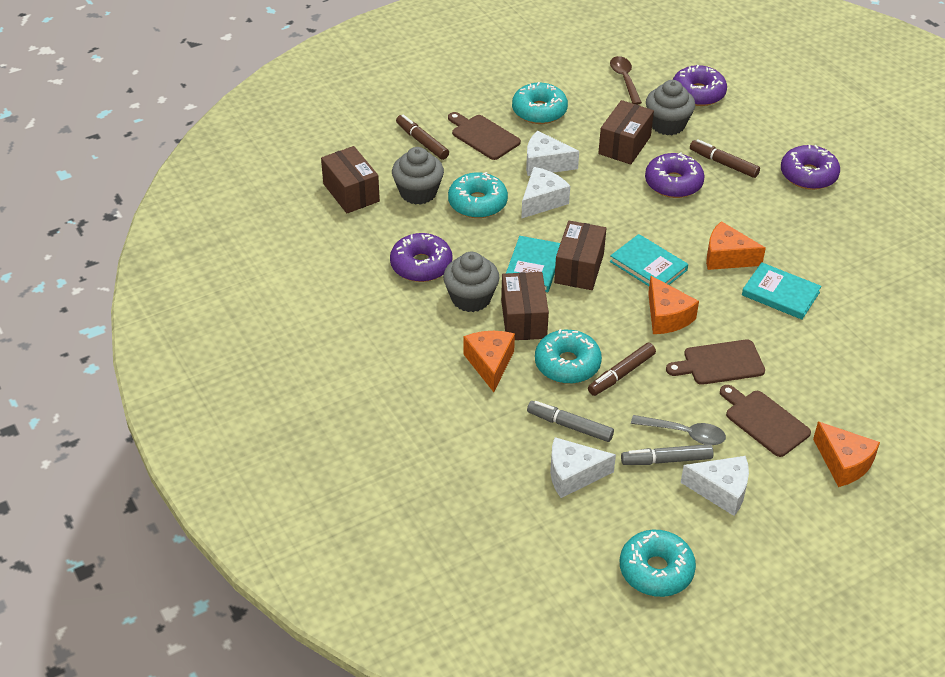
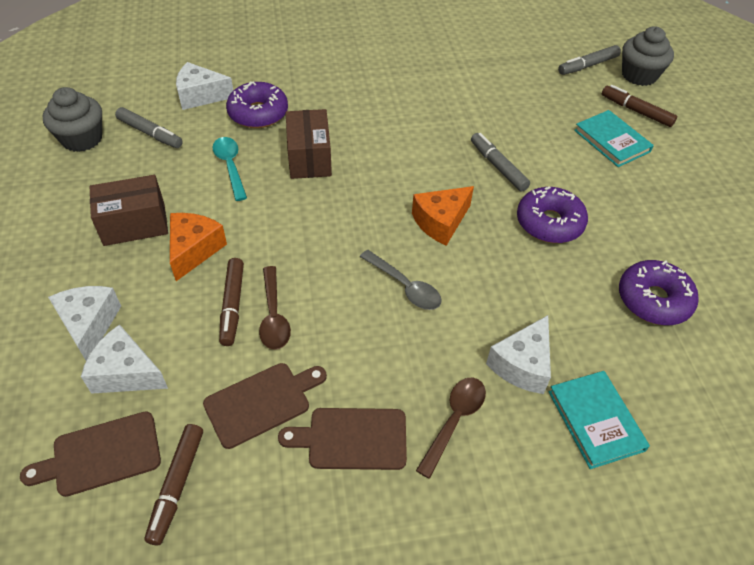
brown box: 4 -> 2
brown spoon: 1 -> 2
grey cupcake: 3 -> 2
grey marker: 2 -> 3
orange cheese: 4 -> 2
purple donut: 4 -> 3
turquoise book: 3 -> 2
turquoise donut: 4 -> 0
turquoise spoon: 0 -> 1

